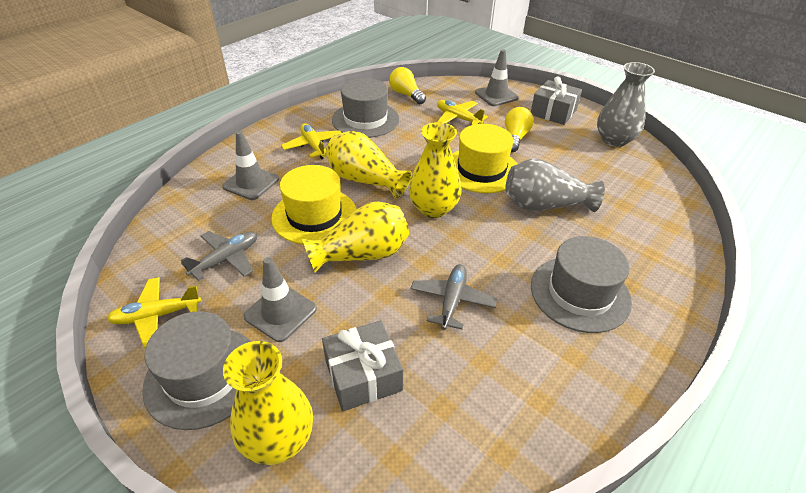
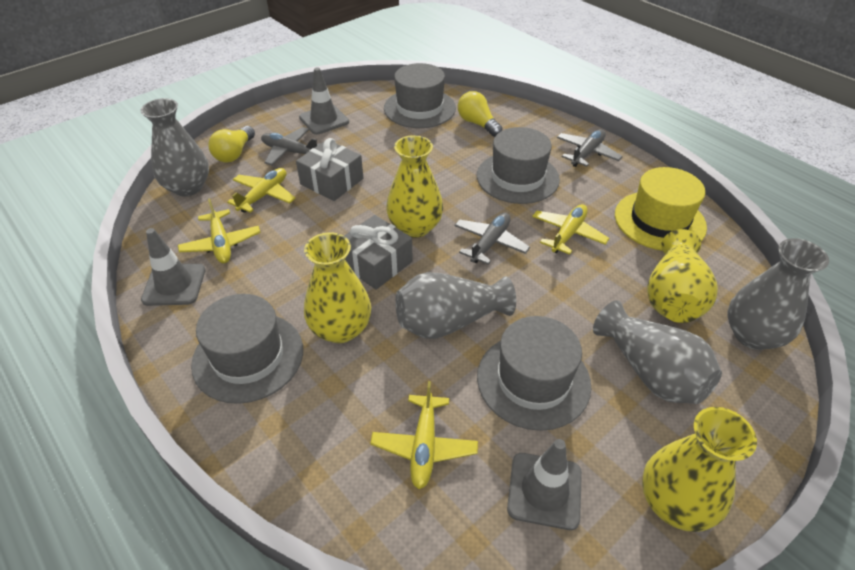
grey hat: 3 -> 4
grey plane: 2 -> 3
grey vase: 2 -> 4
yellow hat: 2 -> 1
yellow plane: 3 -> 4

